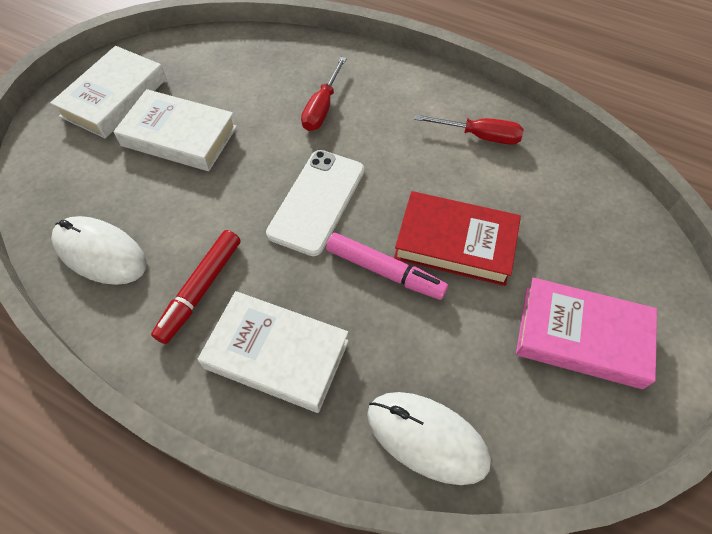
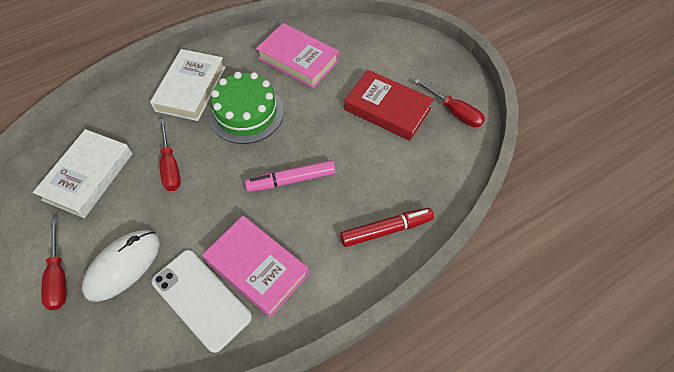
green cake: 0 -> 1
pink book: 1 -> 2
red screwdriver: 2 -> 3
white book: 3 -> 2
white mouse: 2 -> 1

